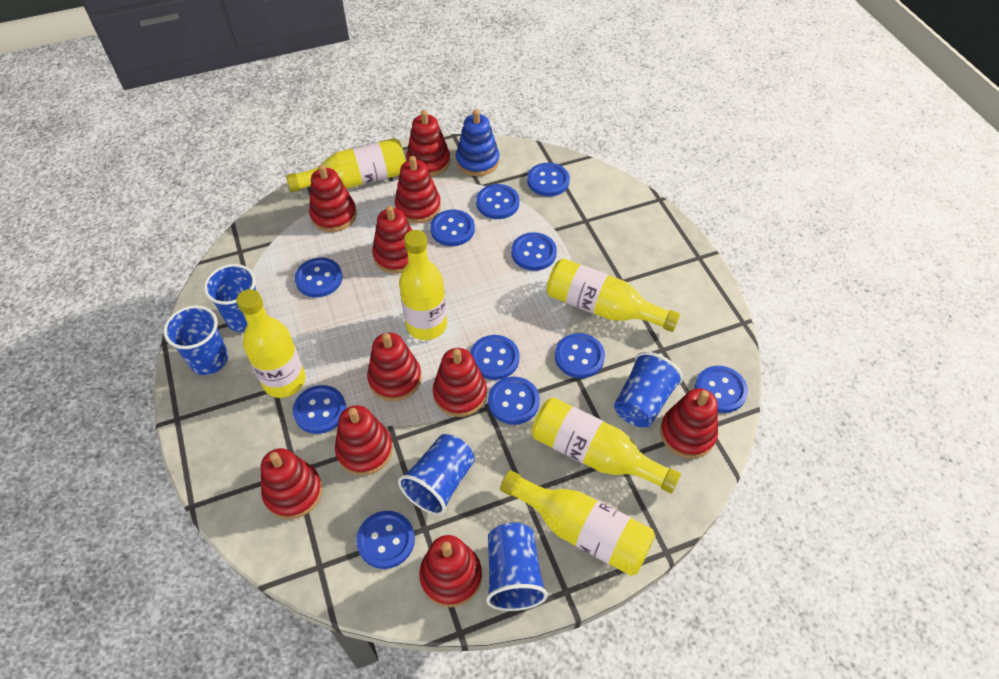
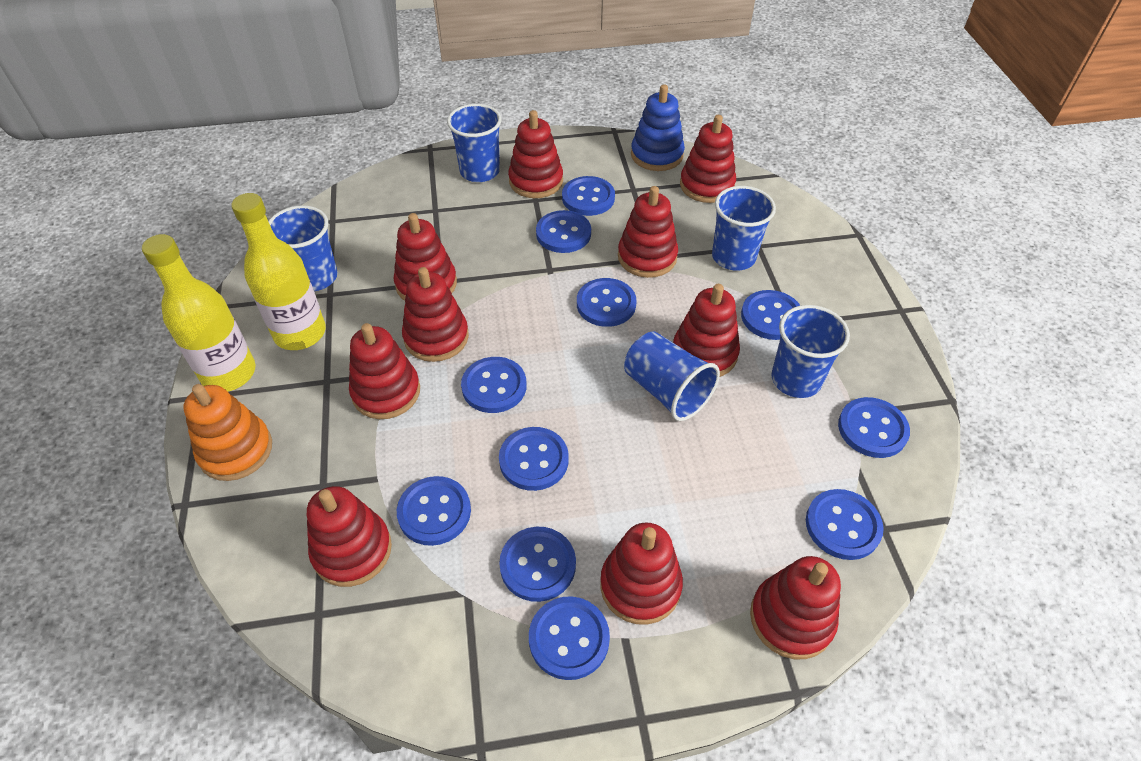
orange stacking toy: 0 -> 1
yellow bottle: 6 -> 2

